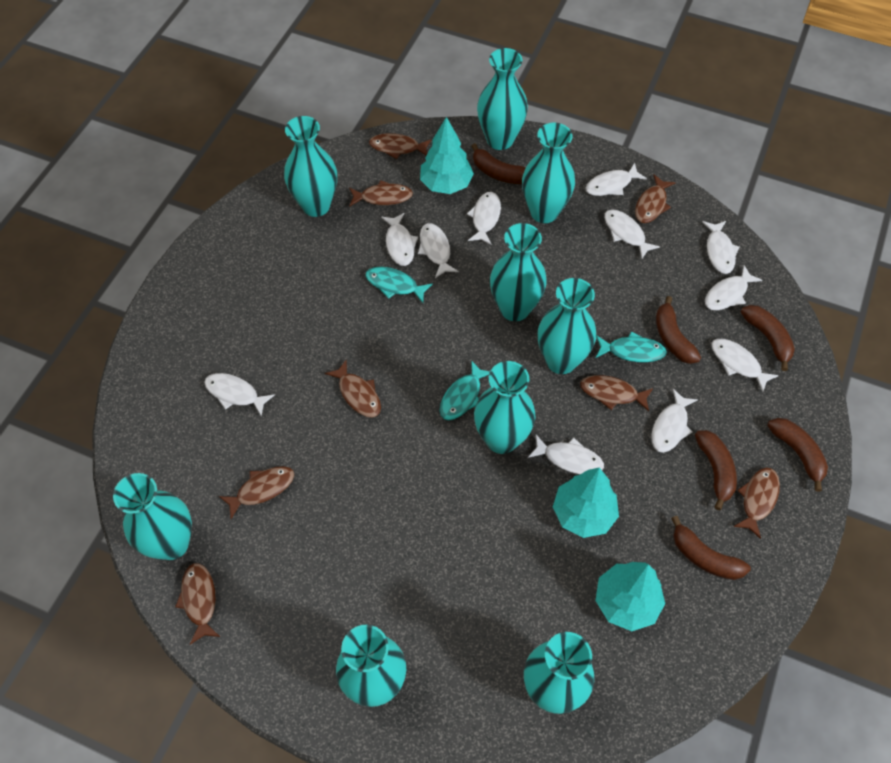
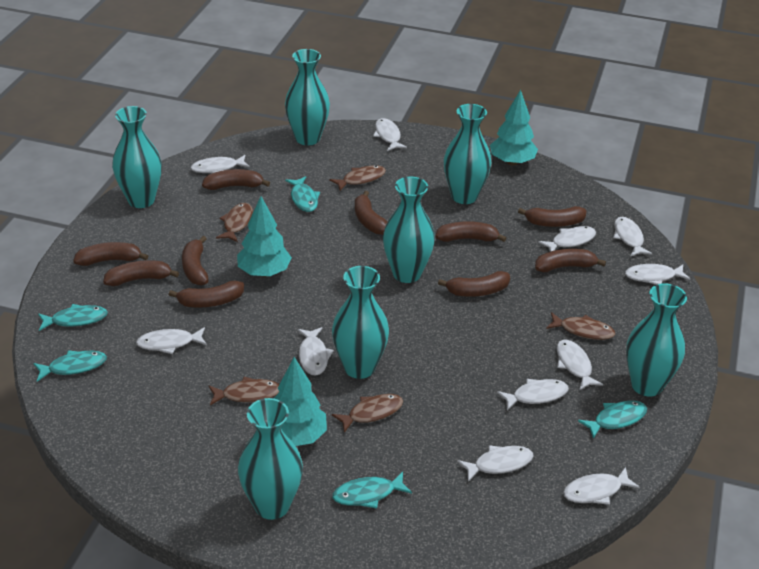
brown banana: 6 -> 10
brown fish: 8 -> 5
turquoise fish: 3 -> 5
turquoise vase: 9 -> 7

